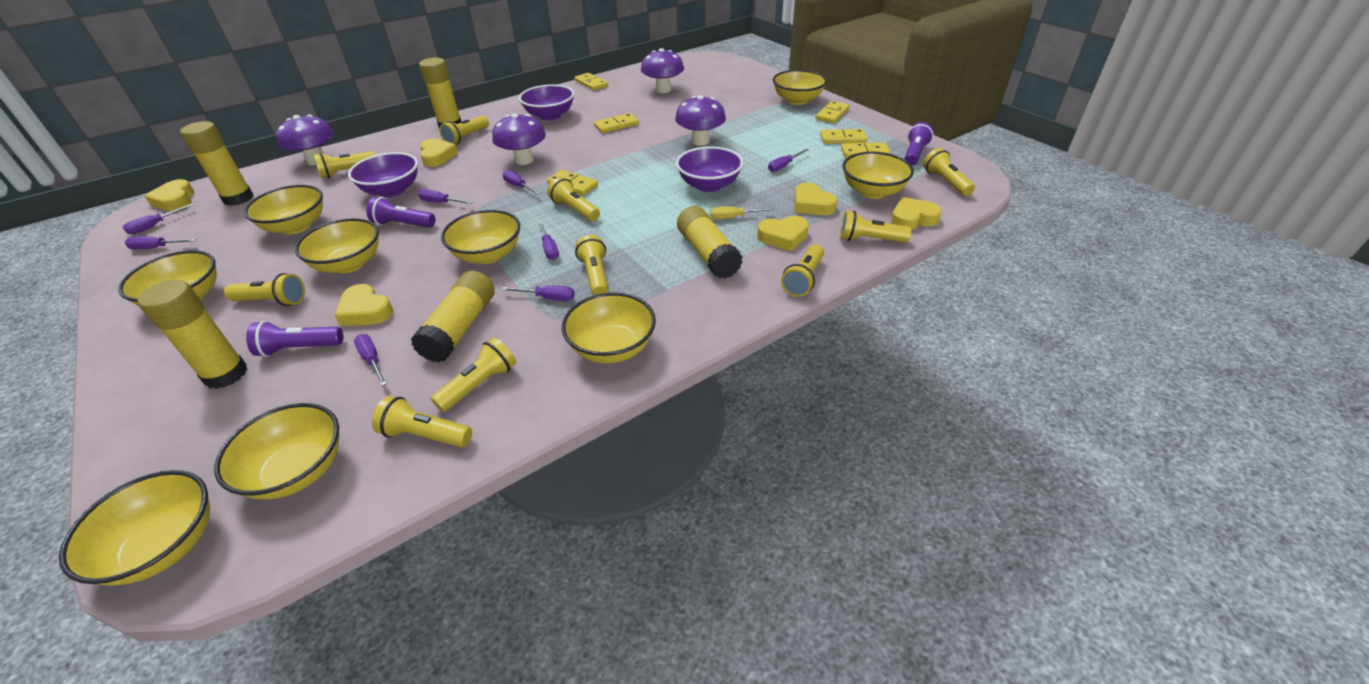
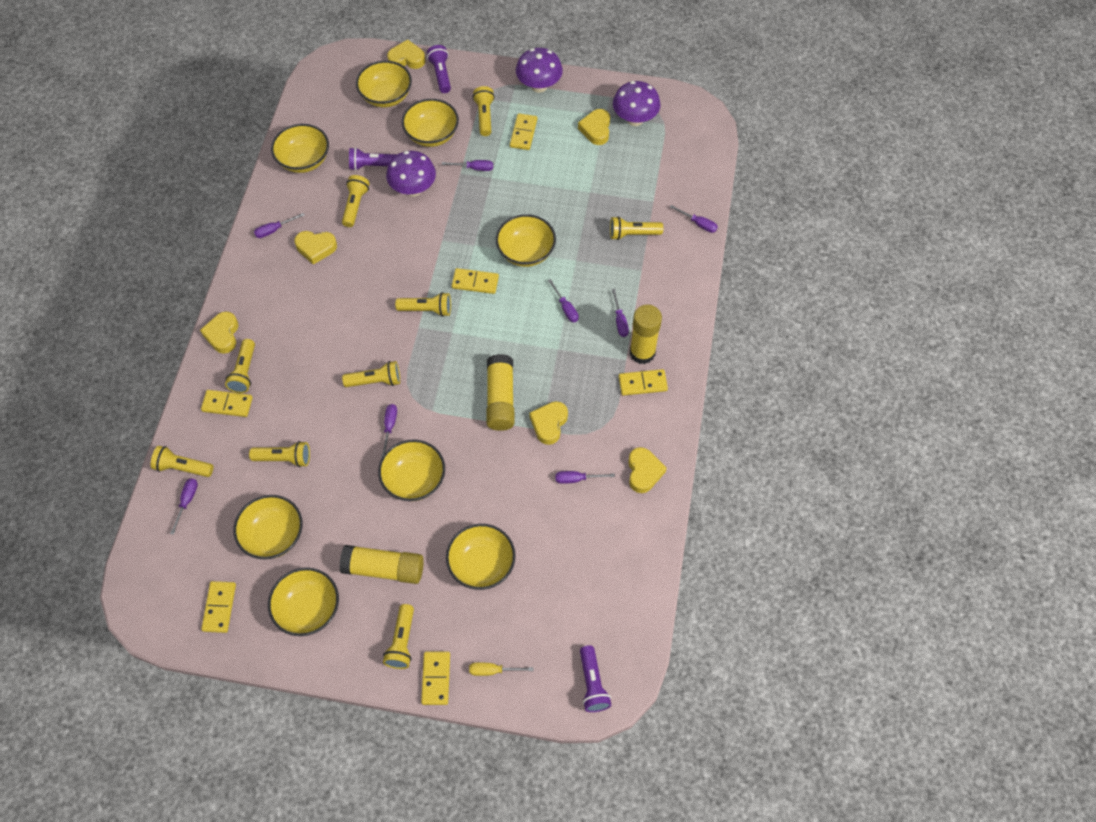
purple bowl: 3 -> 0
purple mushroom: 4 -> 3
yellow bowl: 9 -> 8
yellow flashlight: 10 -> 9
yellow glue stick: 5 -> 3

